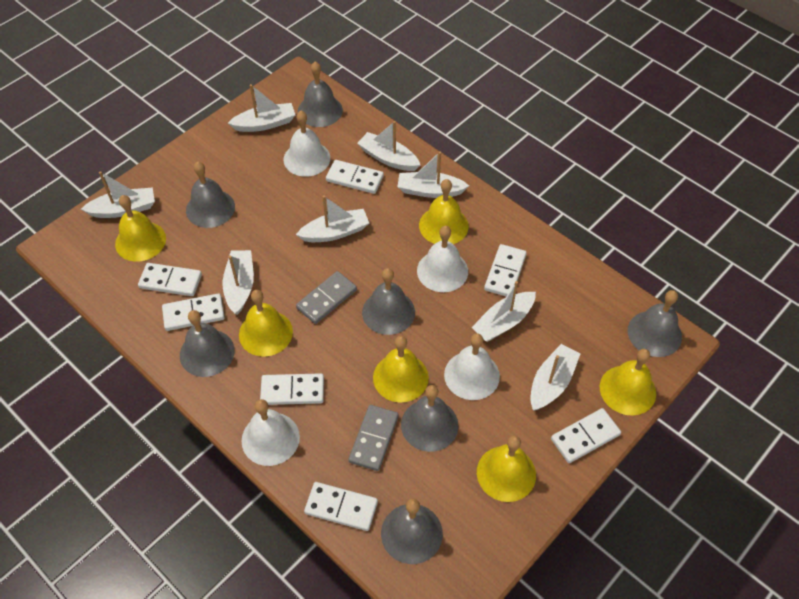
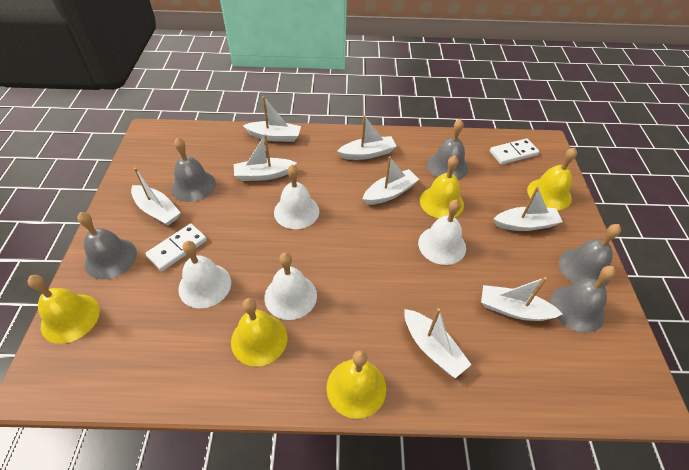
grey bell: 7 -> 5
grey domino: 2 -> 0
white domino: 7 -> 2
yellow bell: 6 -> 5

